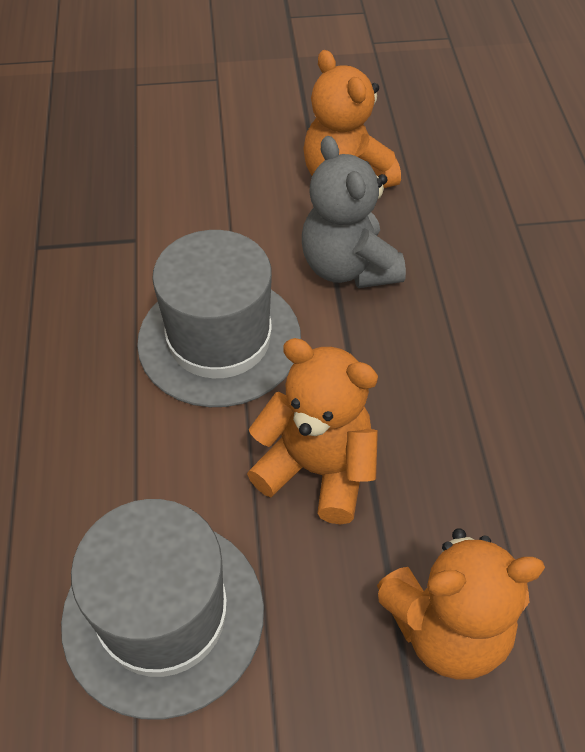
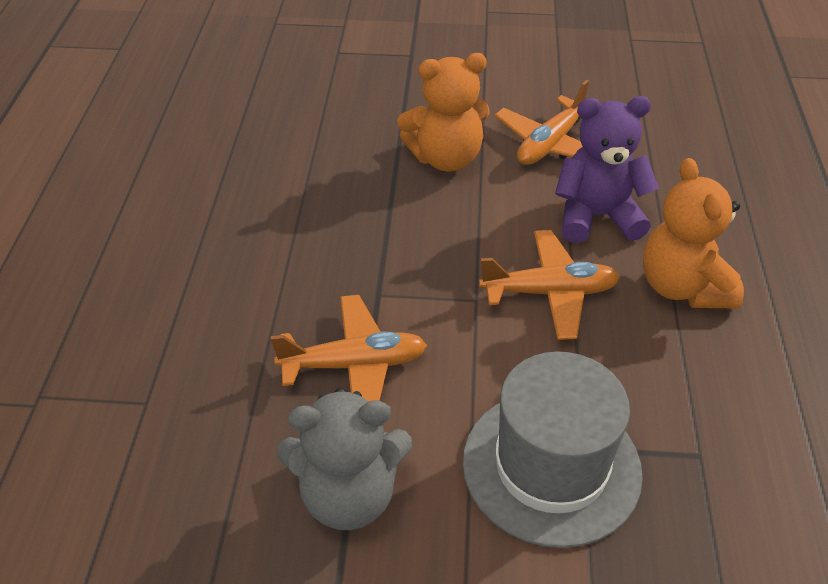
grey hat: 2 -> 1
orange plane: 0 -> 3
orange teddy bear: 3 -> 2
purple teddy bear: 0 -> 1

